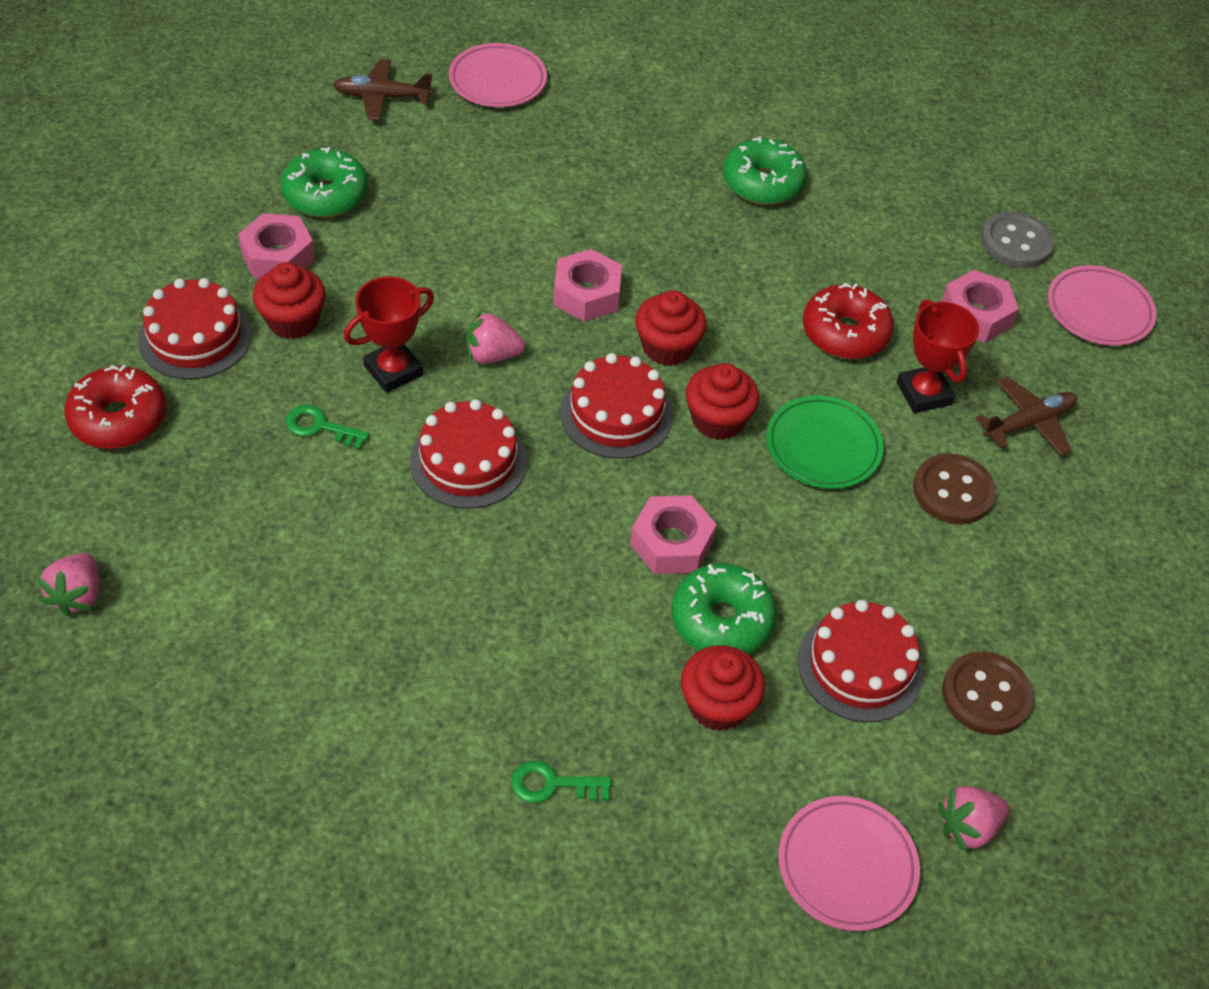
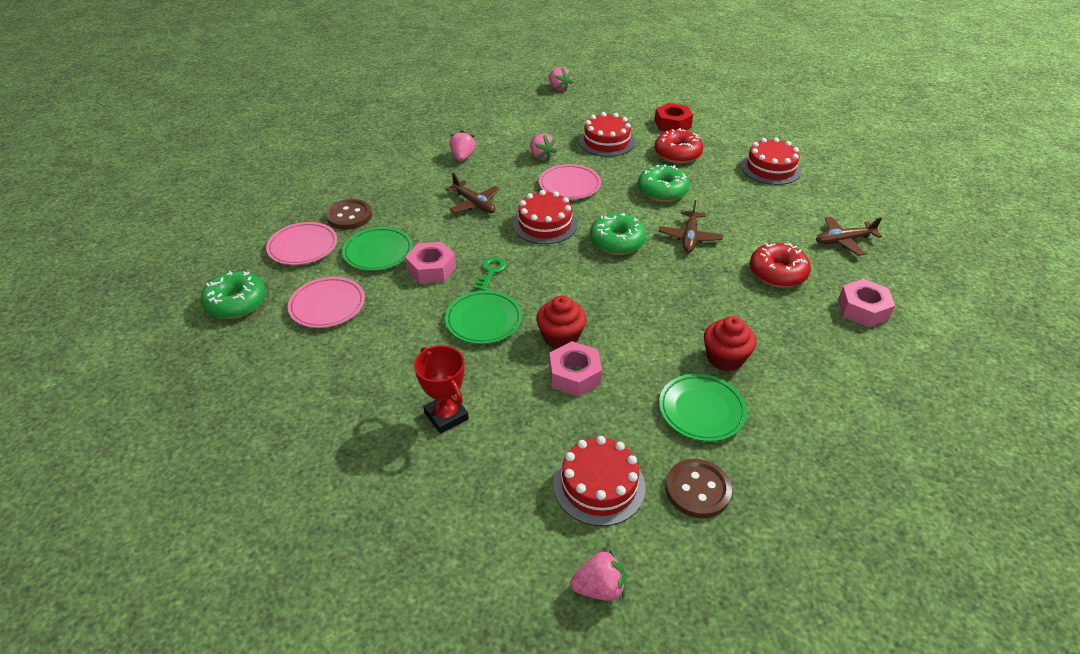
brown plane: 2 -> 3
green key: 2 -> 1
green plate: 1 -> 3
grey button: 1 -> 0
pink nut: 4 -> 3
pink strawberry: 3 -> 4
red cupcake: 4 -> 2
red nut: 0 -> 1
red trophy: 2 -> 1

